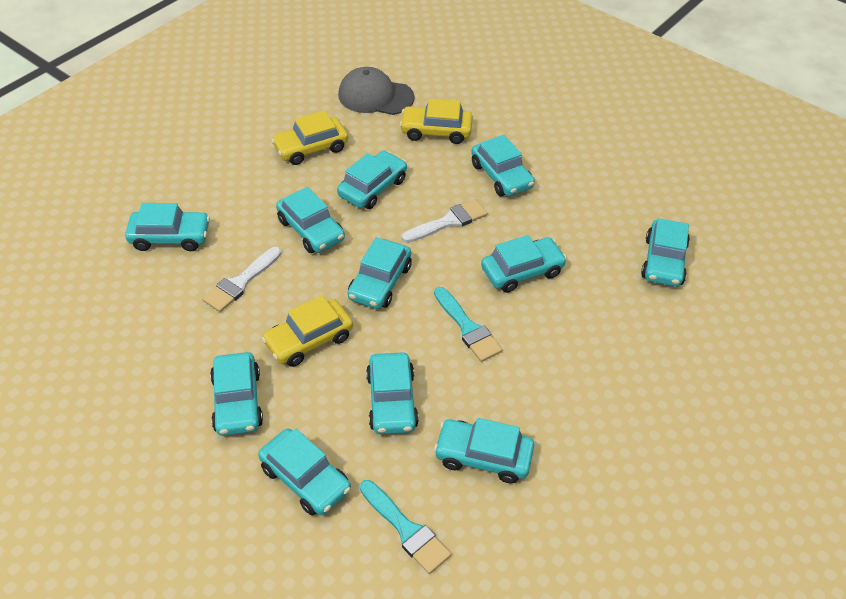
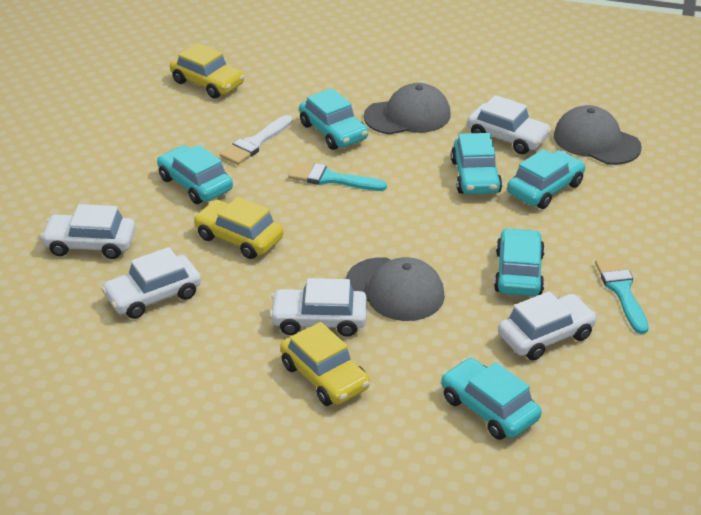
grey cap: 1 -> 3
turquoise car: 11 -> 6
white brush: 2 -> 1
white car: 0 -> 5

